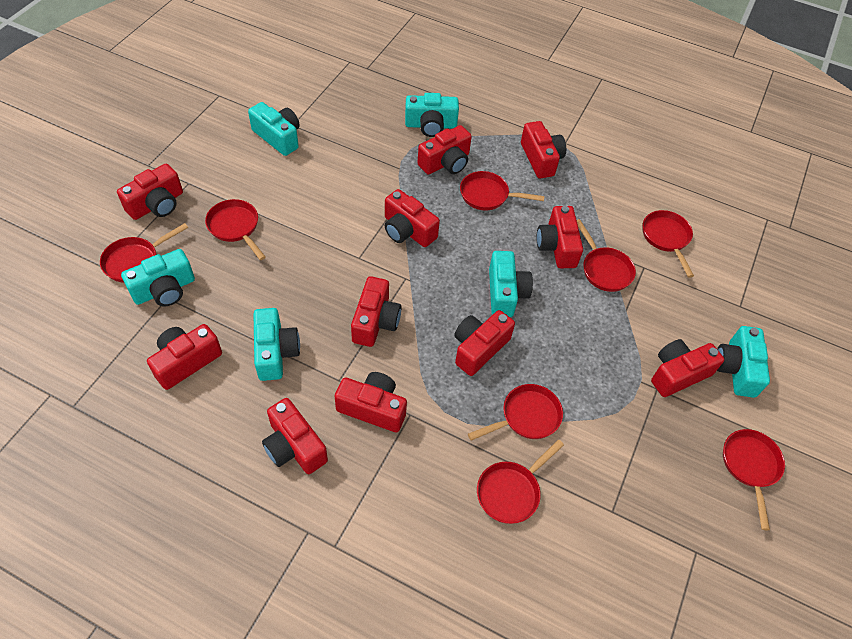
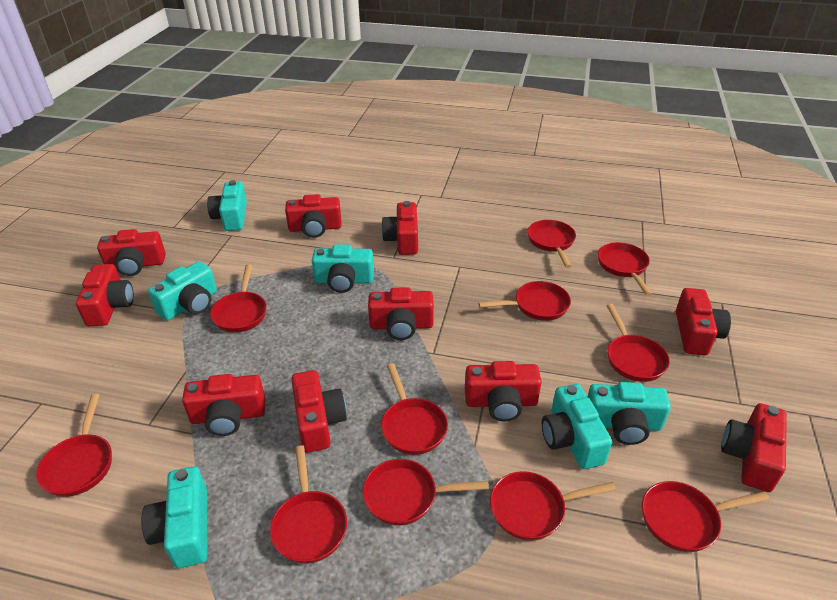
red camera: 11 -> 10
red pan: 8 -> 11

